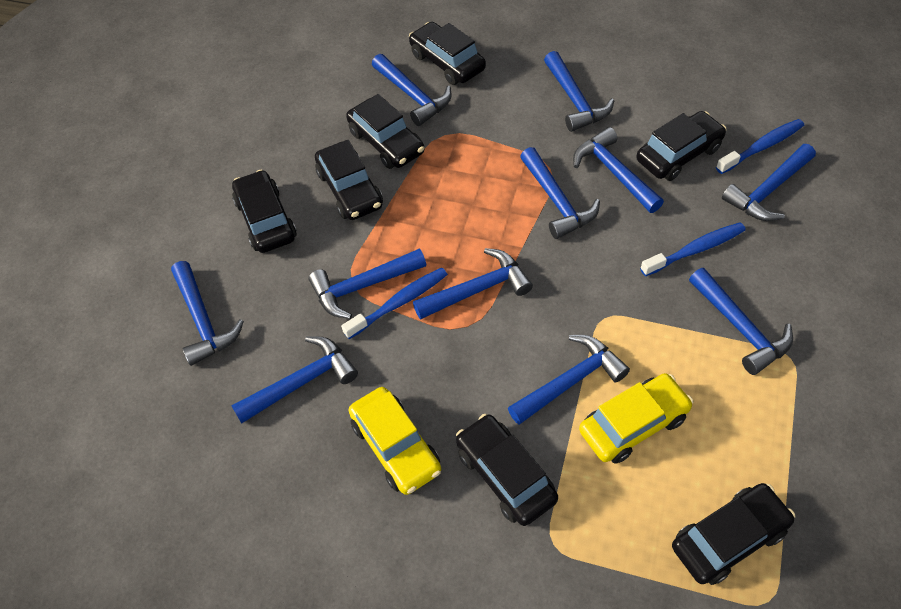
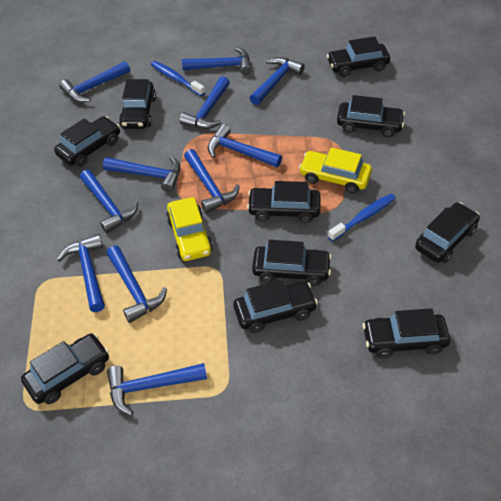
black car: 7 -> 10
blue toothbrush: 3 -> 2

